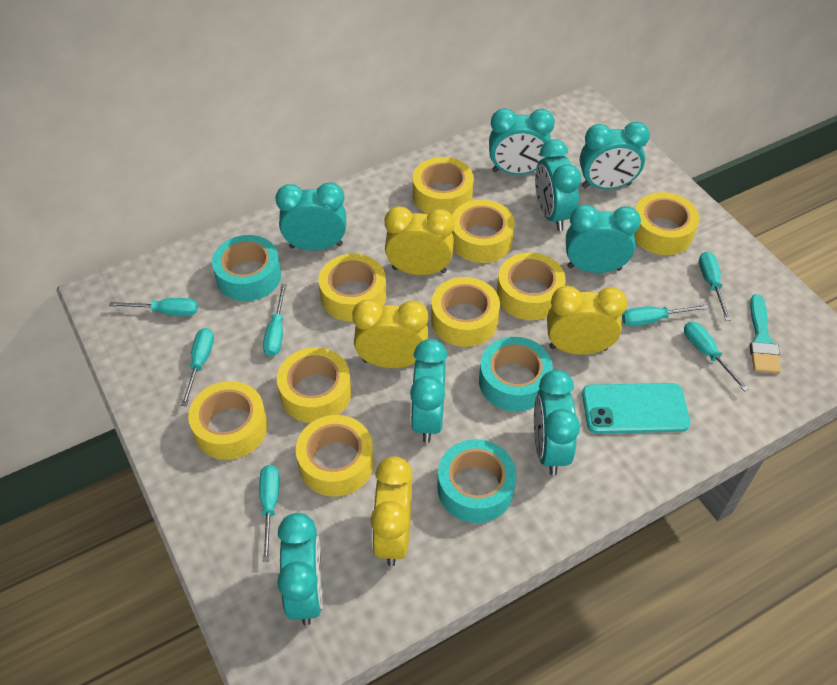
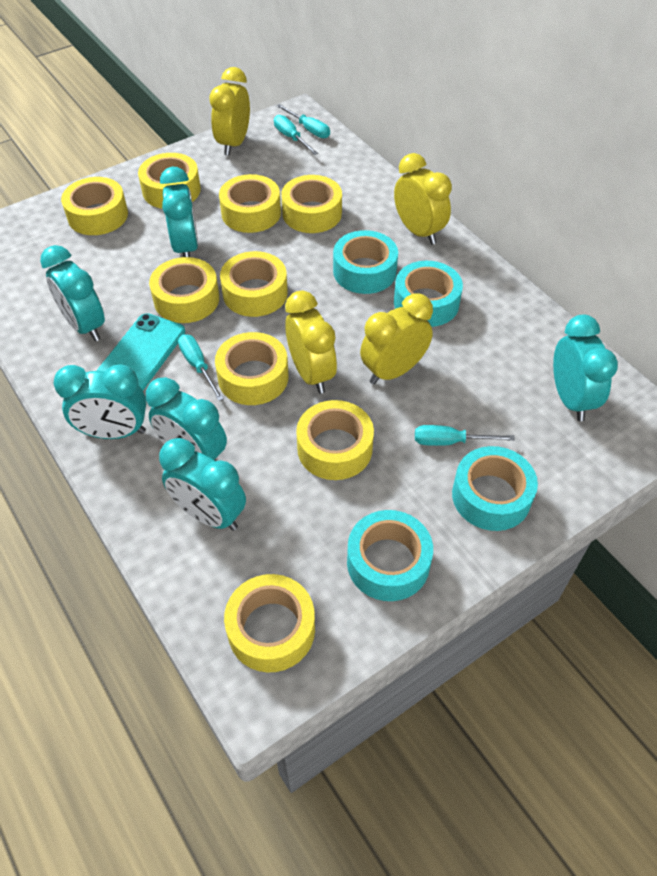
turquoise brush: 1 -> 0
turquoise clock: 8 -> 6
turquoise screwdriver: 7 -> 4
turquoise tape: 3 -> 4

